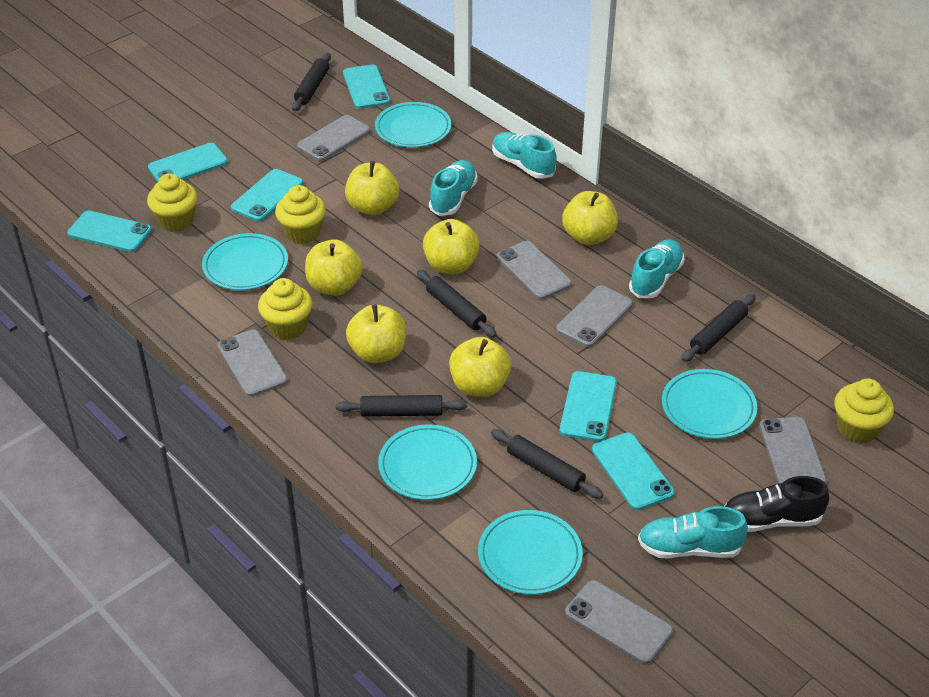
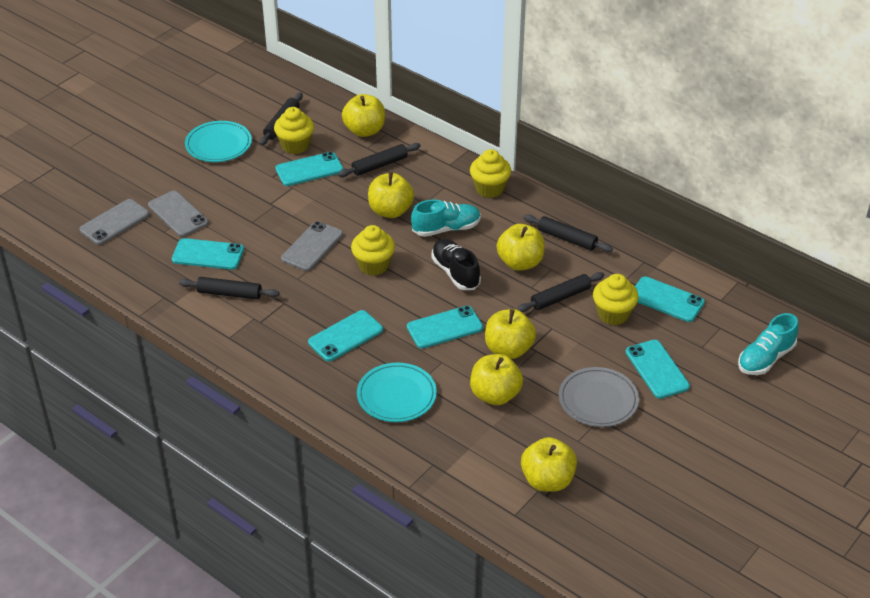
grey phone: 6 -> 3
grey plate: 0 -> 1
turquoise plate: 5 -> 2
turquoise shoe: 4 -> 2

